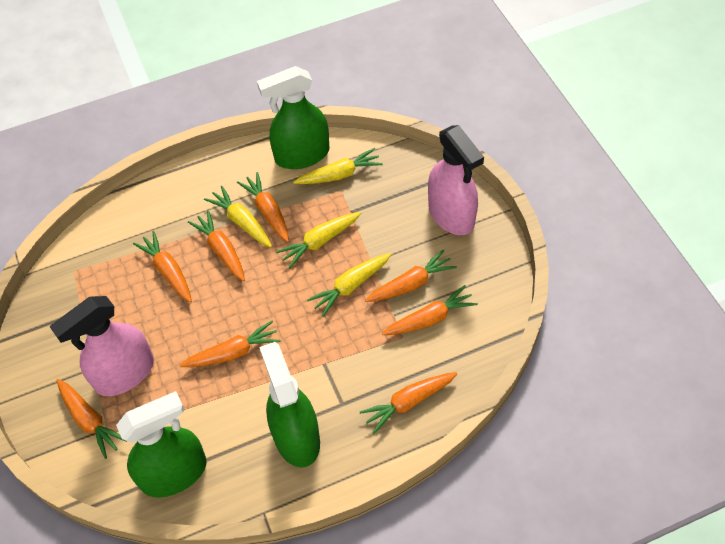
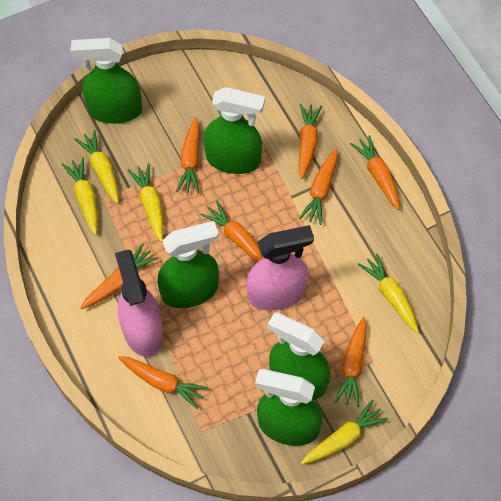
green spray bottle: 3 -> 5
yellow carrot: 4 -> 5

